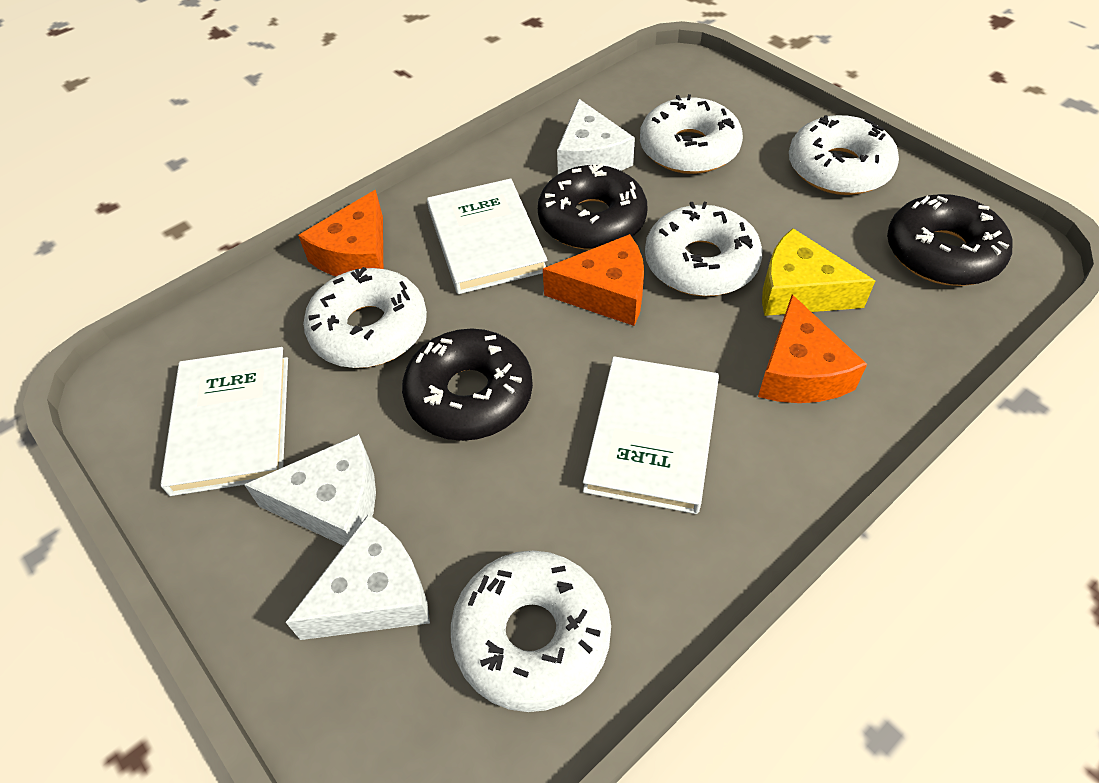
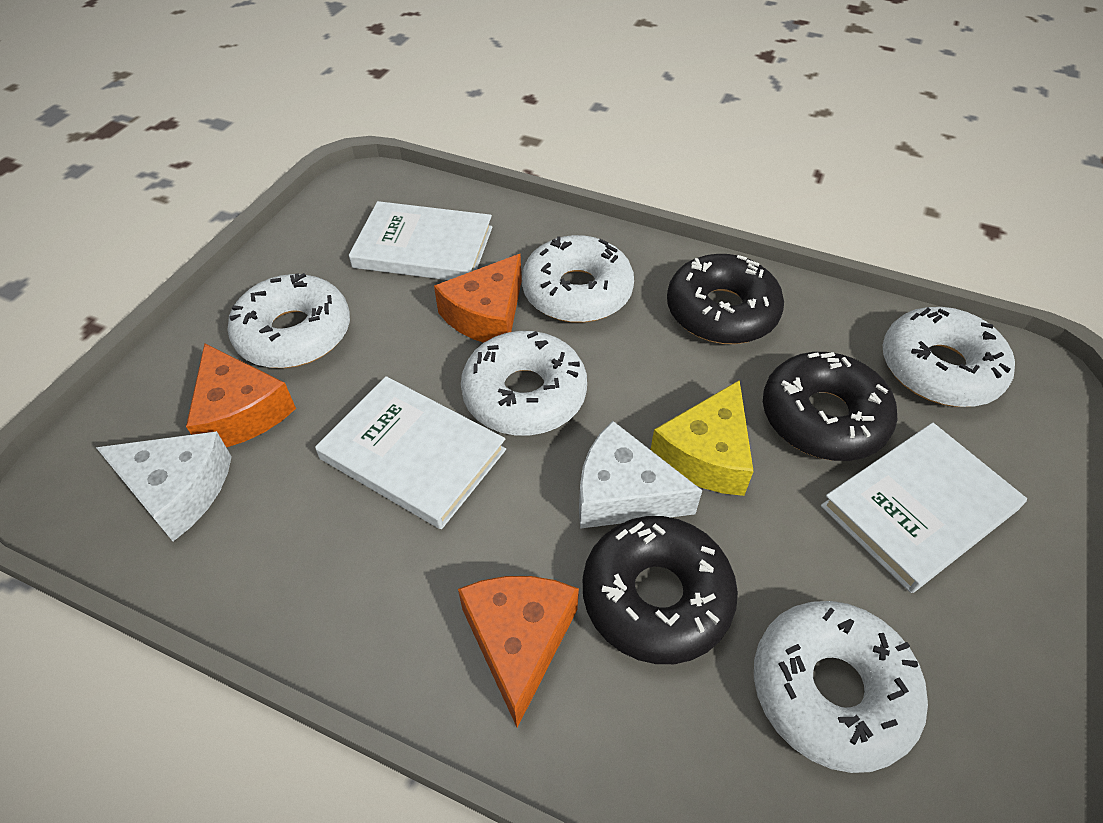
white cheese: 3 -> 2

